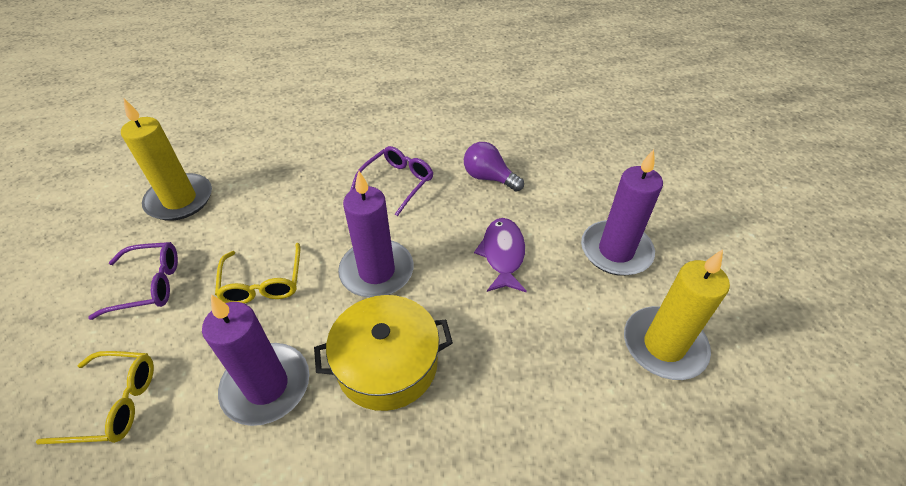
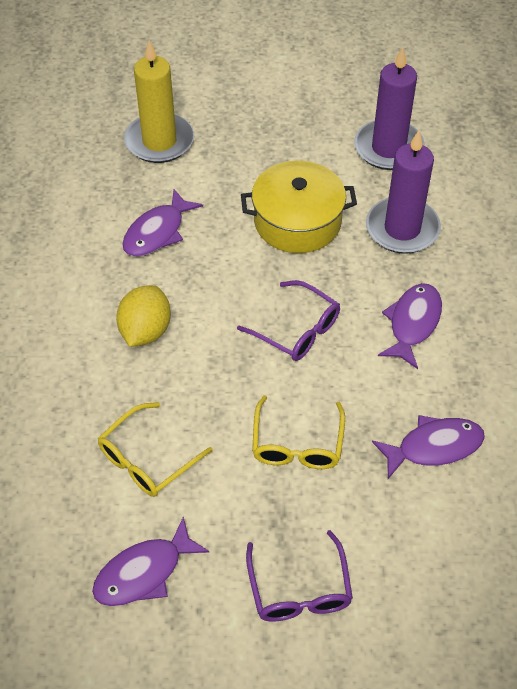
purple candle: 3 -> 2
purple fish: 1 -> 4
purple light bulb: 1 -> 0
yellow candle: 2 -> 1
yellow lemon: 0 -> 1

